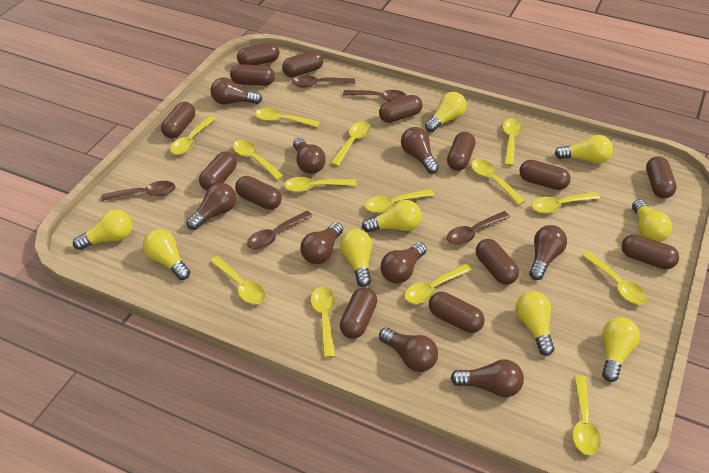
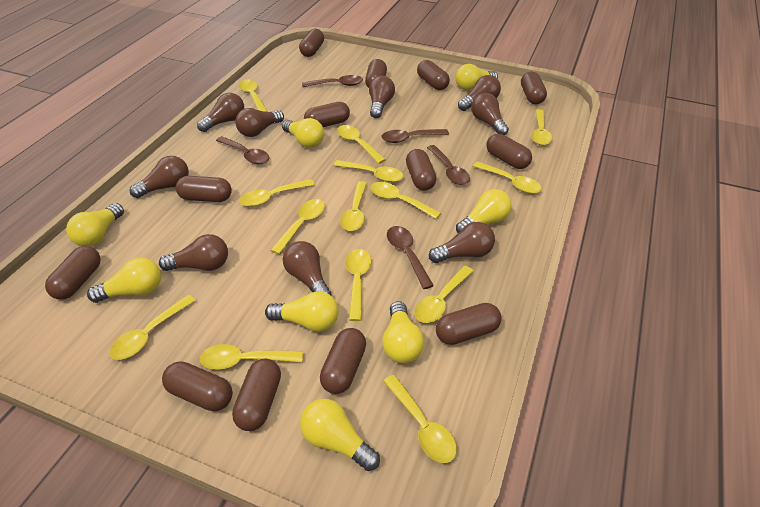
brown capsule: 14 -> 13
yellow light bulb: 9 -> 8

